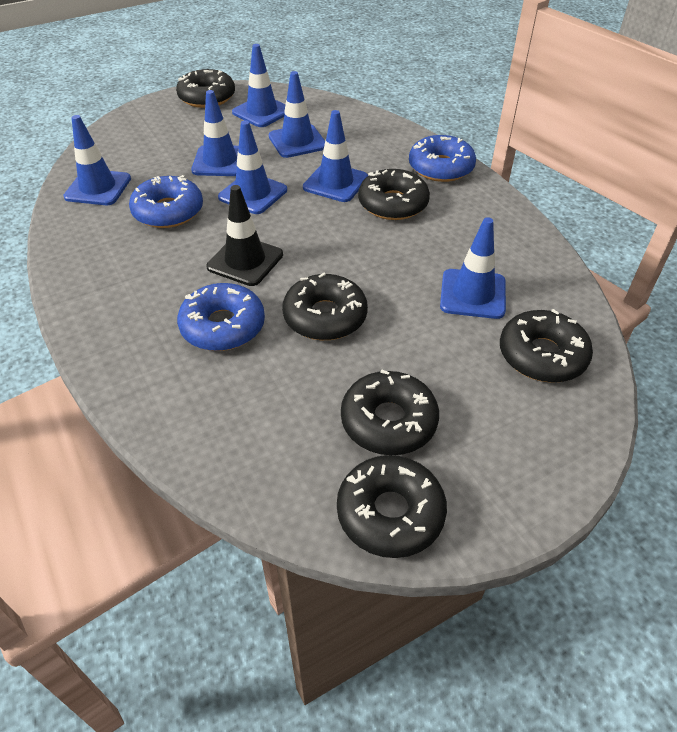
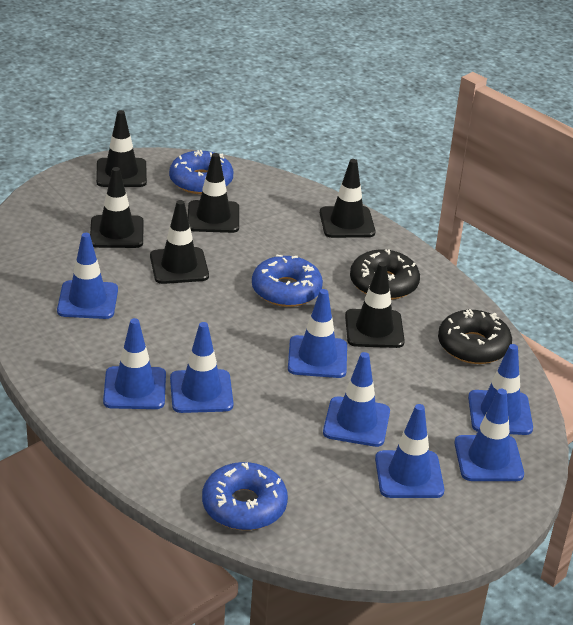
black donut: 6 -> 2
black traffic cone: 1 -> 6
blue traffic cone: 7 -> 8

